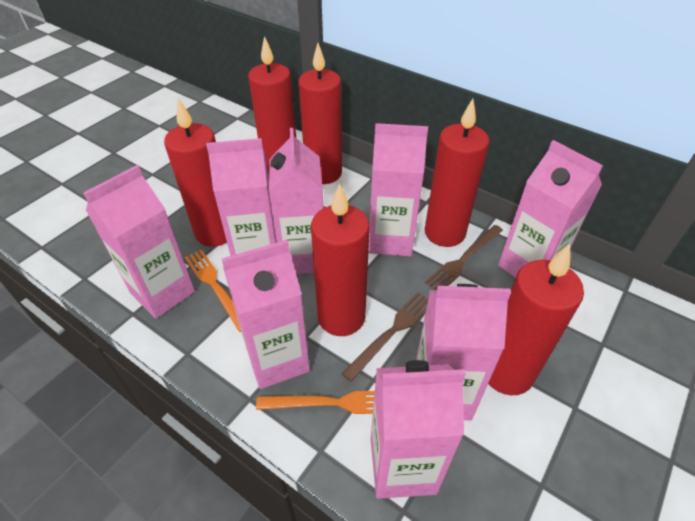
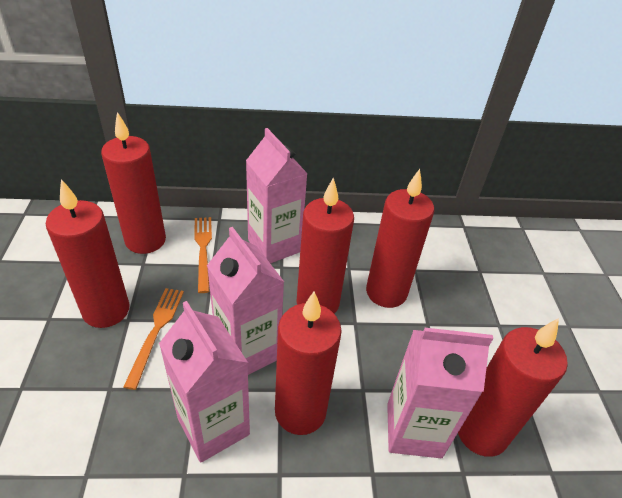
brown fork: 2 -> 0
pink carton: 8 -> 4

